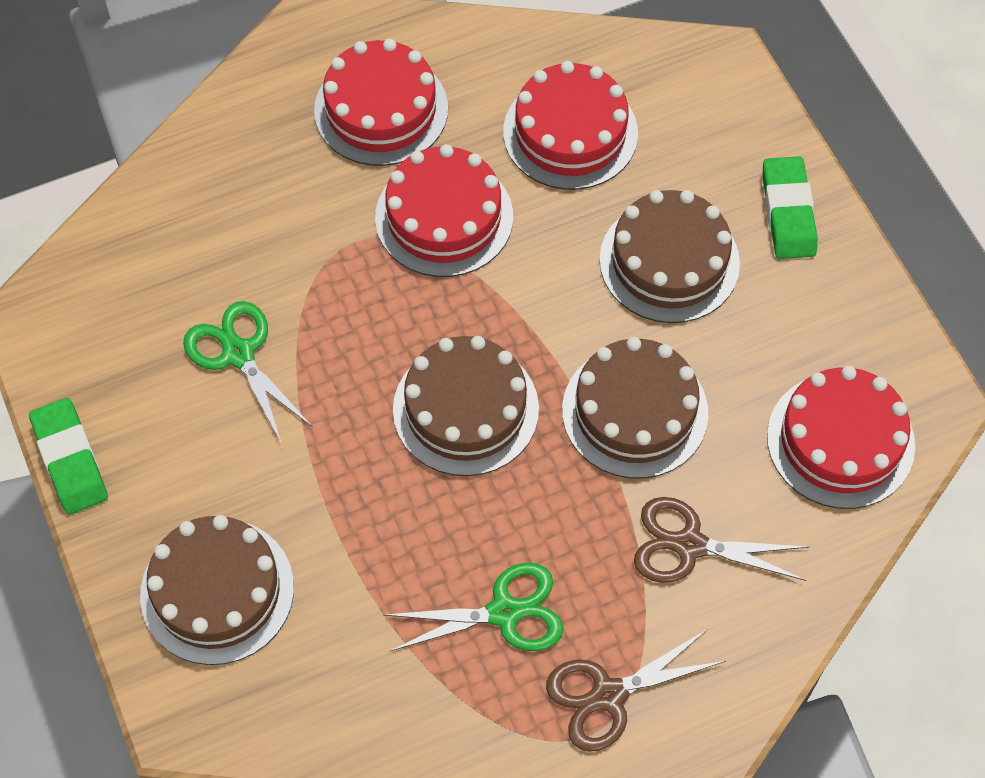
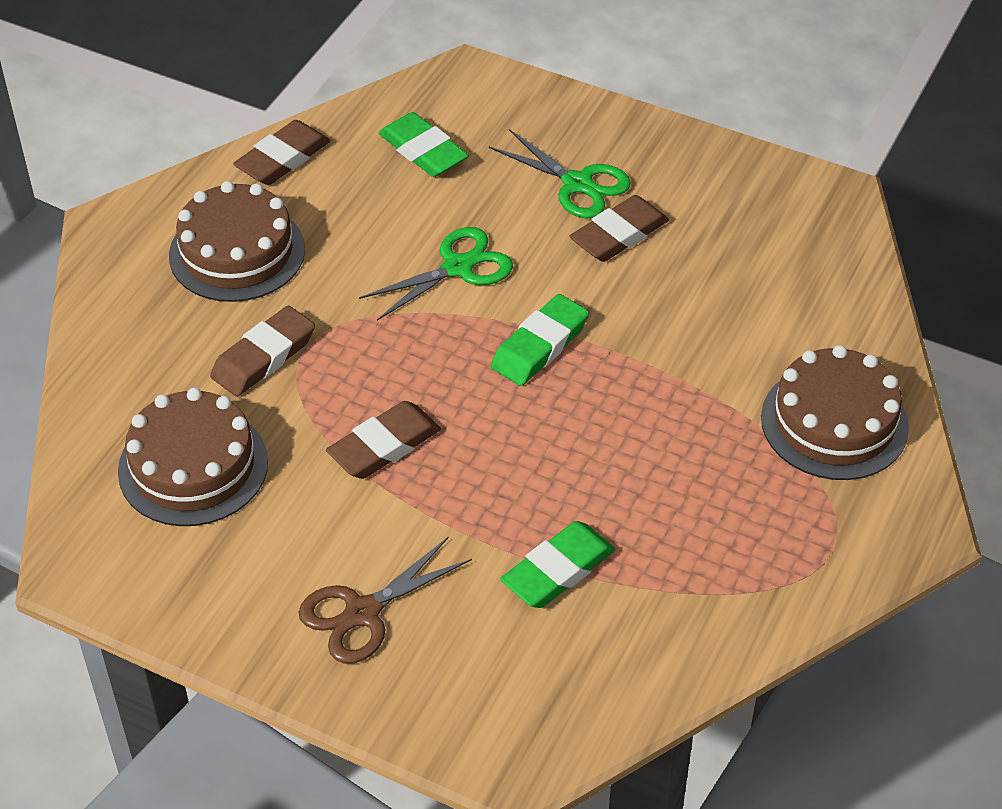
brown cake: 4 -> 3
brown eraser: 0 -> 4
brown scissors: 2 -> 1
green eraser: 2 -> 3
red cake: 4 -> 0

